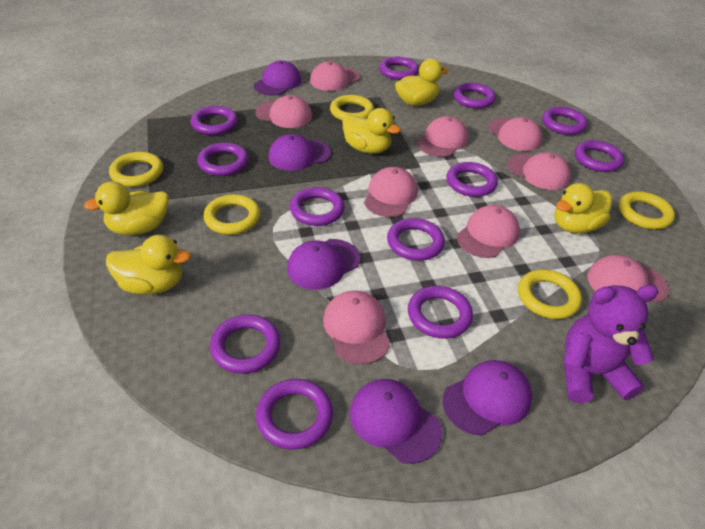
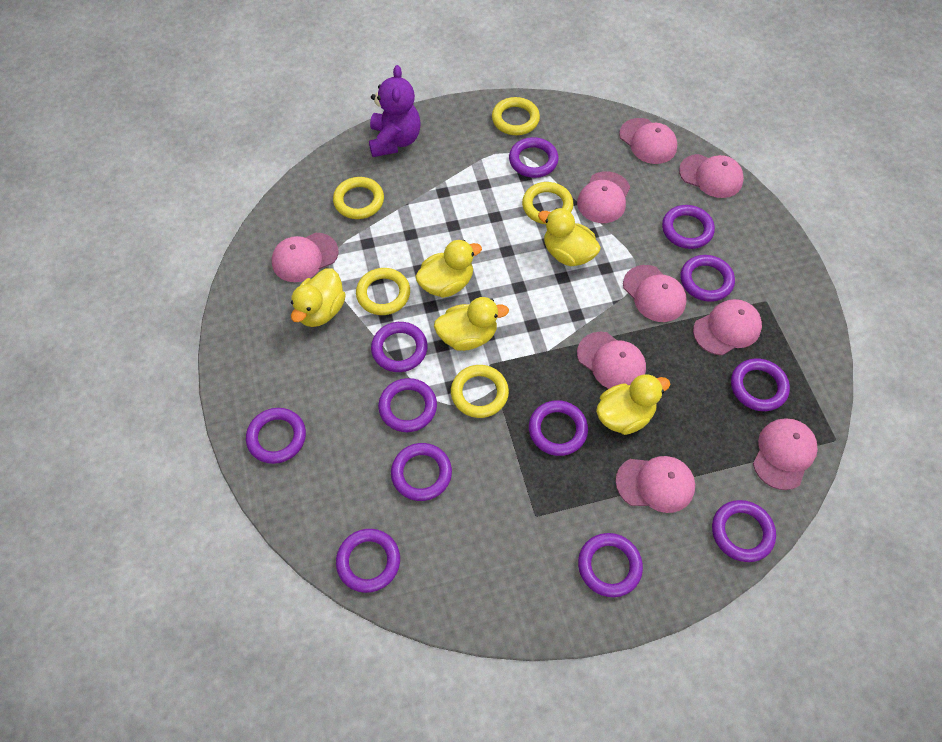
purple cap: 5 -> 0

